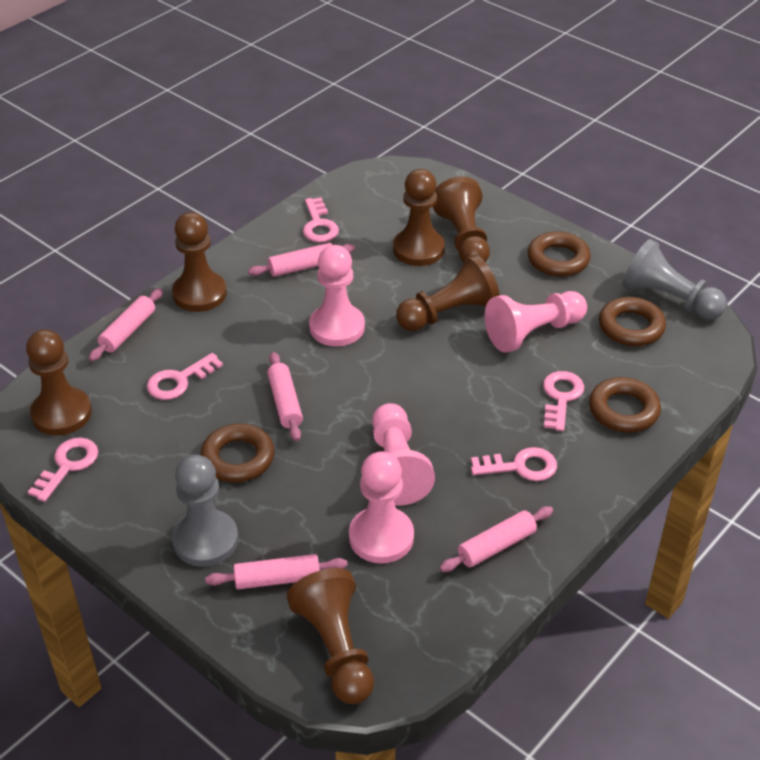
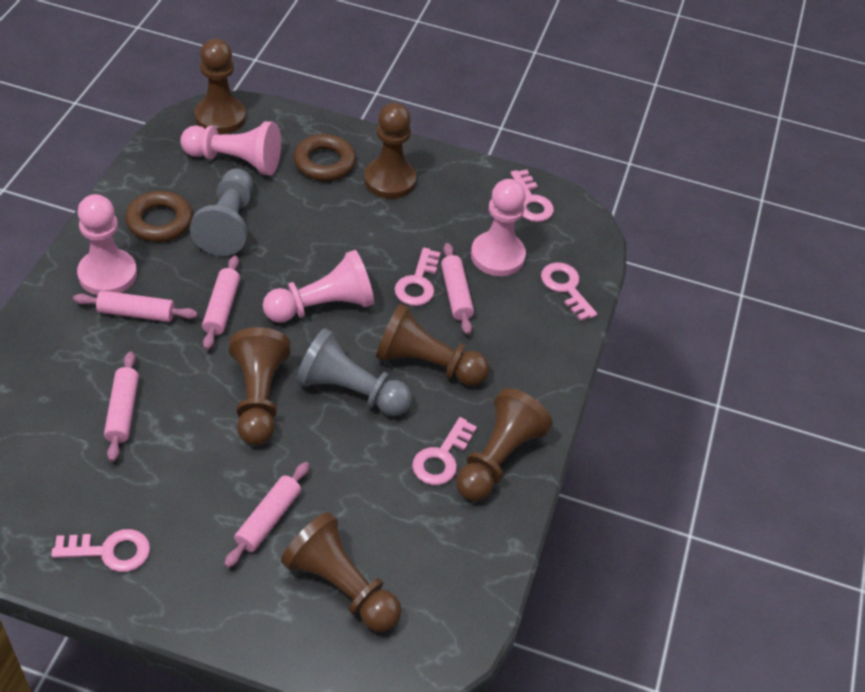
brown ring: 4 -> 2

